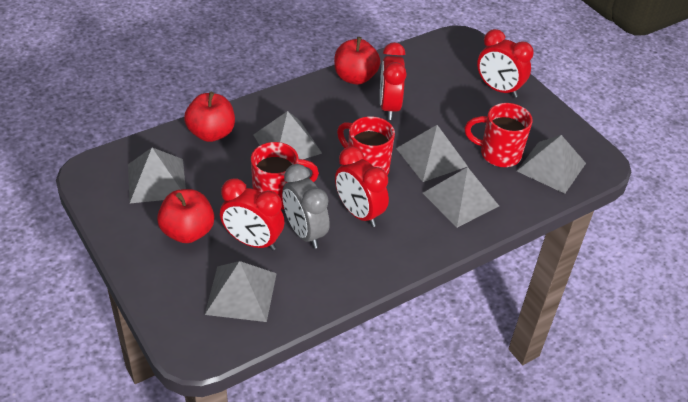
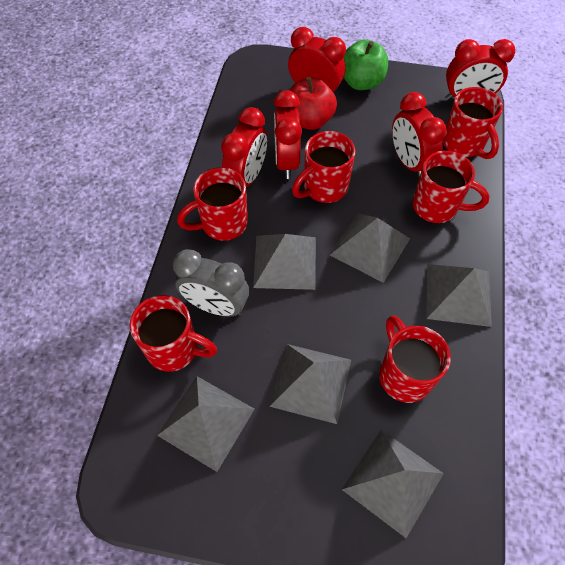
green apple: 0 -> 1
red apple: 3 -> 1
red clock: 4 -> 5
red mug: 3 -> 6

